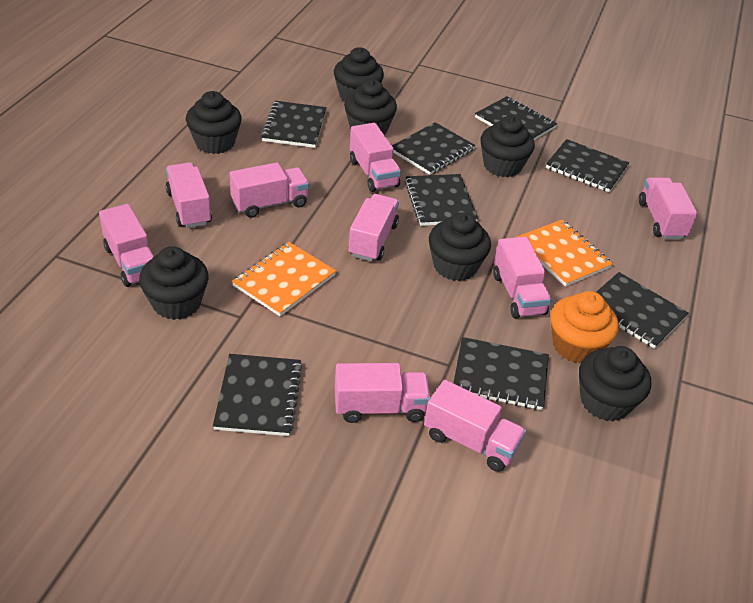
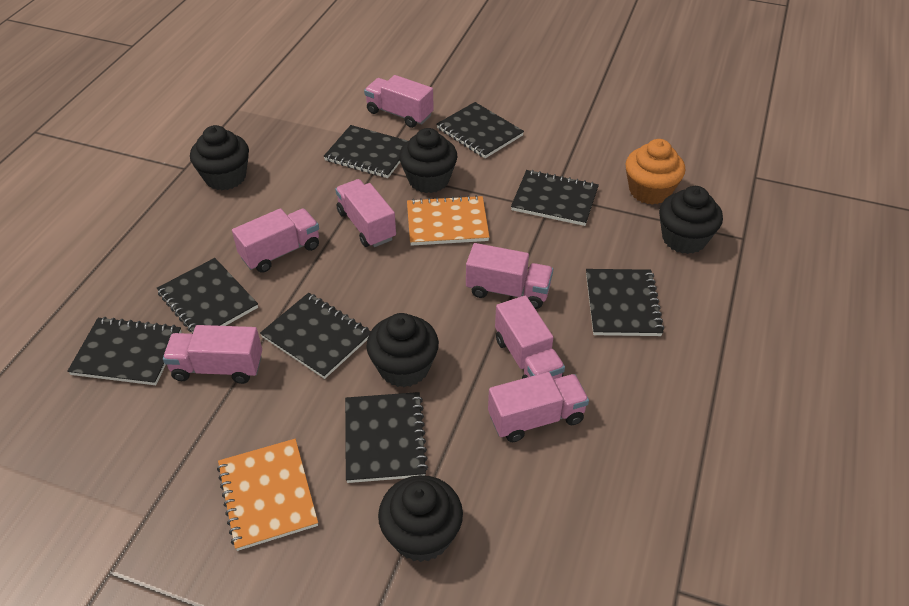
black cupcake: 7 -> 5
pink truck: 9 -> 7

